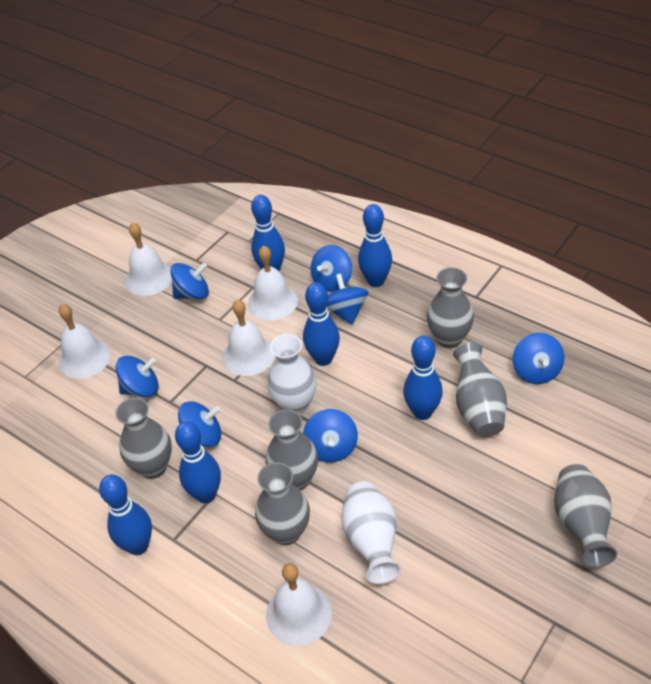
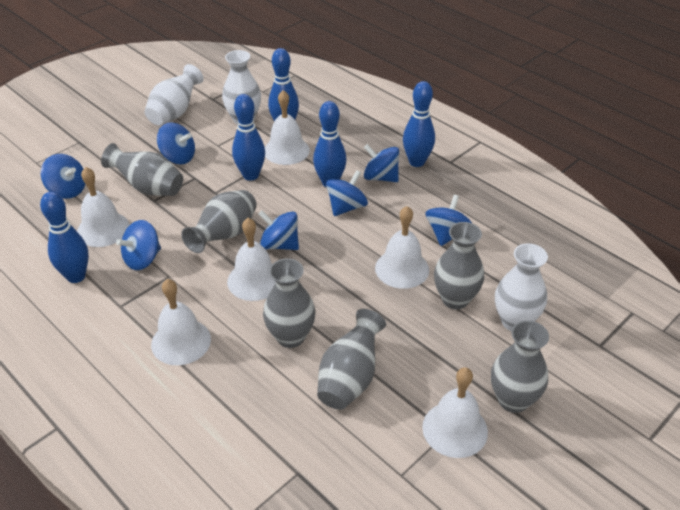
blue bowling pin: 6 -> 5
white bell: 5 -> 6
white vase: 2 -> 3

